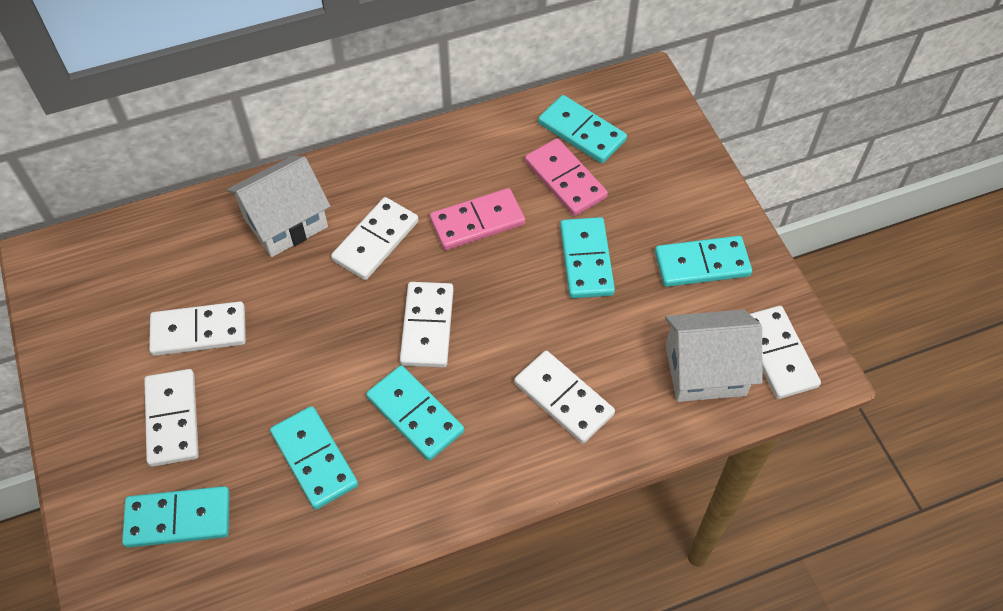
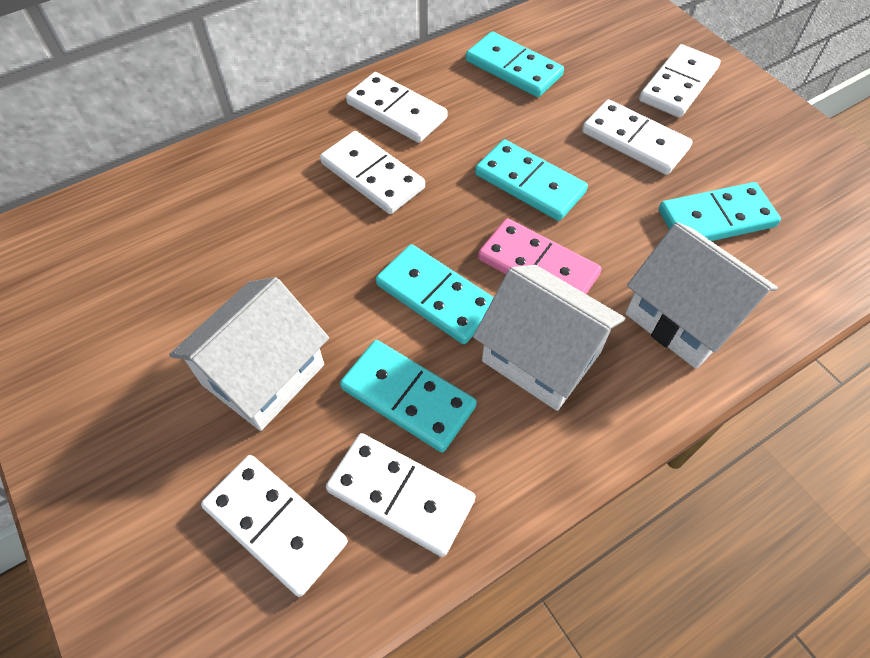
pink domino: 2 -> 1
turquoise domino: 6 -> 5
white house: 2 -> 3

